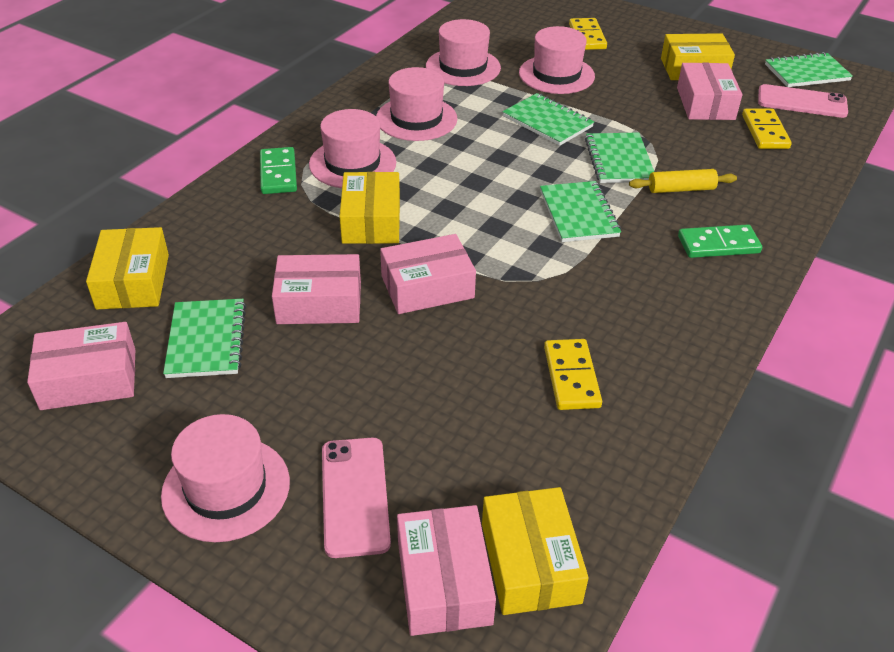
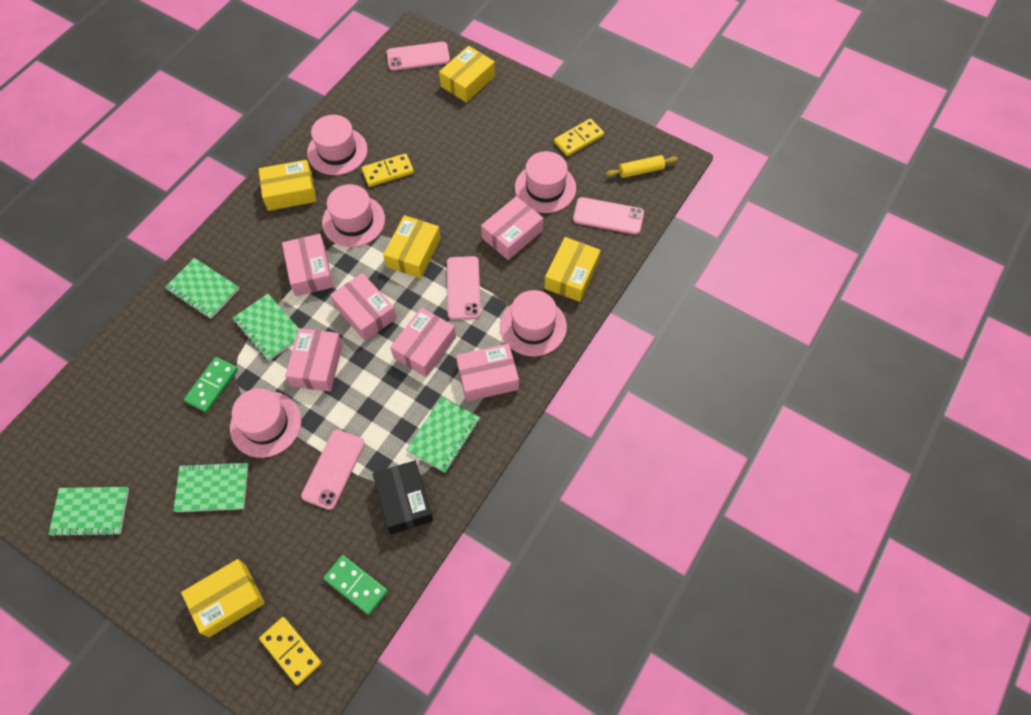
black box: 0 -> 1
pink box: 5 -> 6
pink phone: 2 -> 4
yellow box: 4 -> 5

